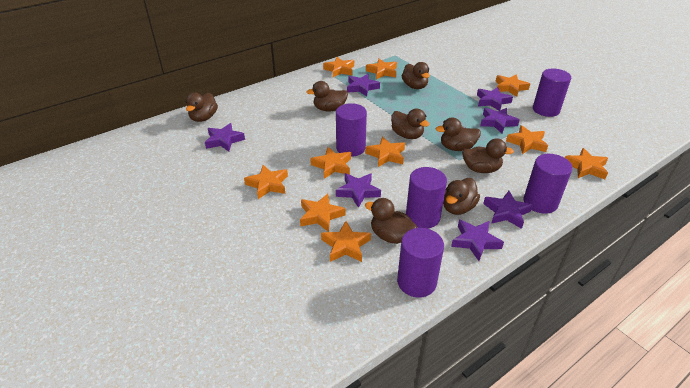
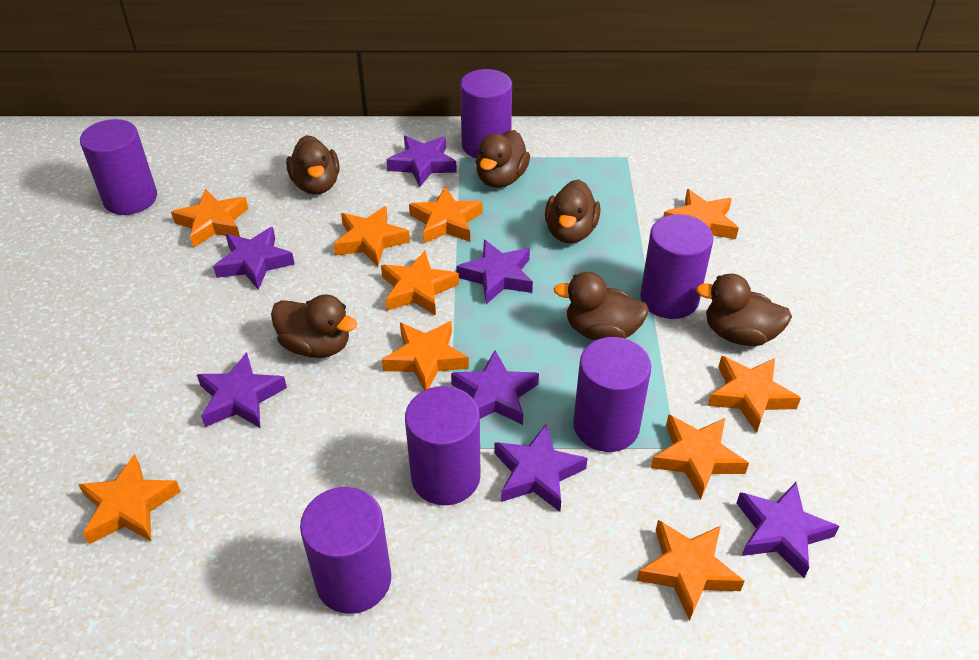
brown duck: 8 -> 6
purple cylinder: 5 -> 6

